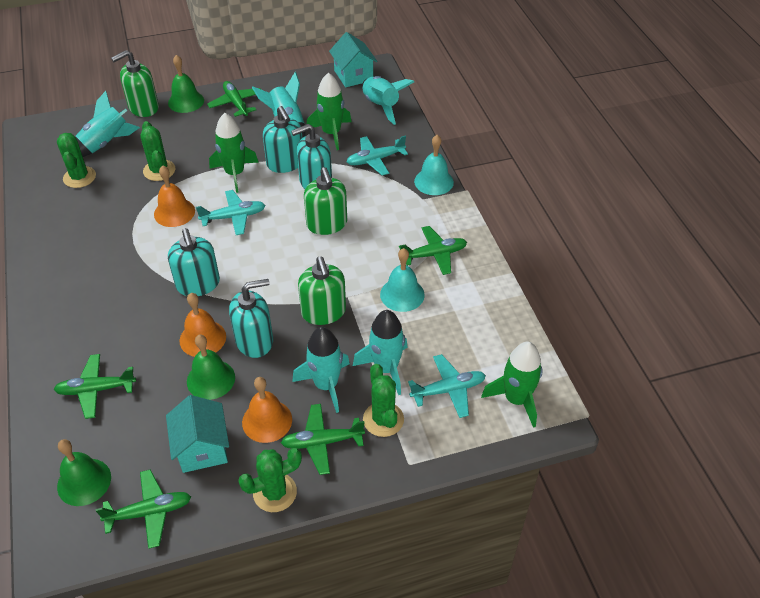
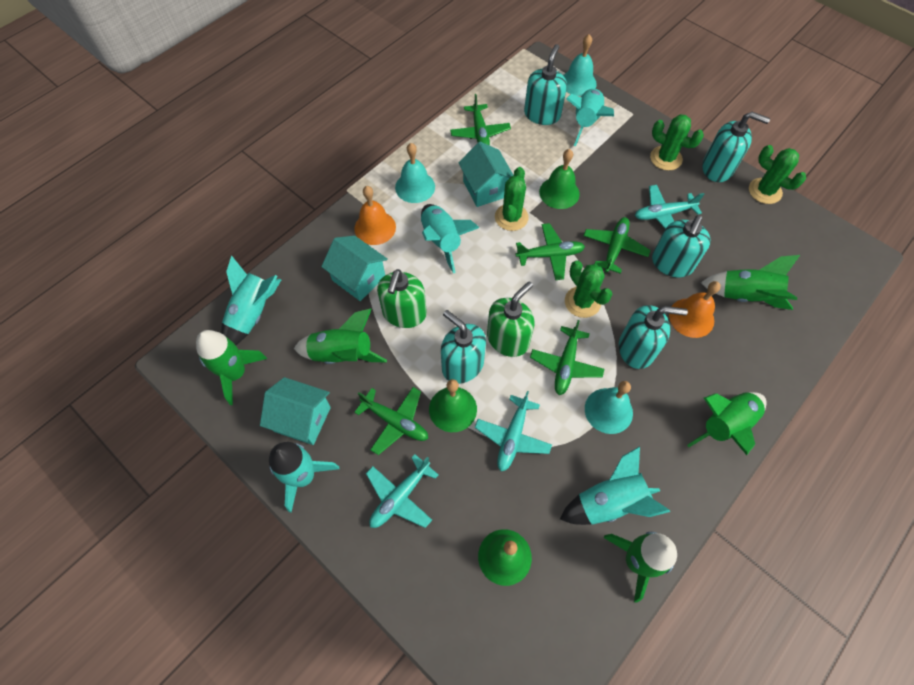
green rocket: 3 -> 5
green soap dispenser: 3 -> 2
orange bell: 3 -> 2
turquoise bell: 2 -> 3
turquoise house: 2 -> 3
turquoise soap dispenser: 4 -> 5

